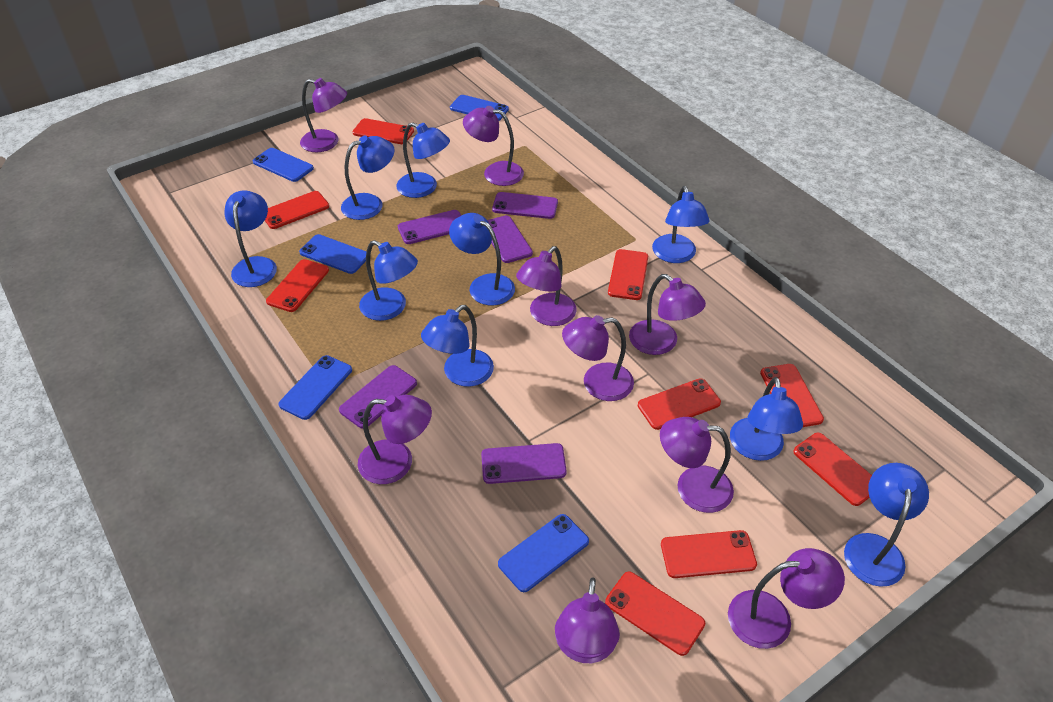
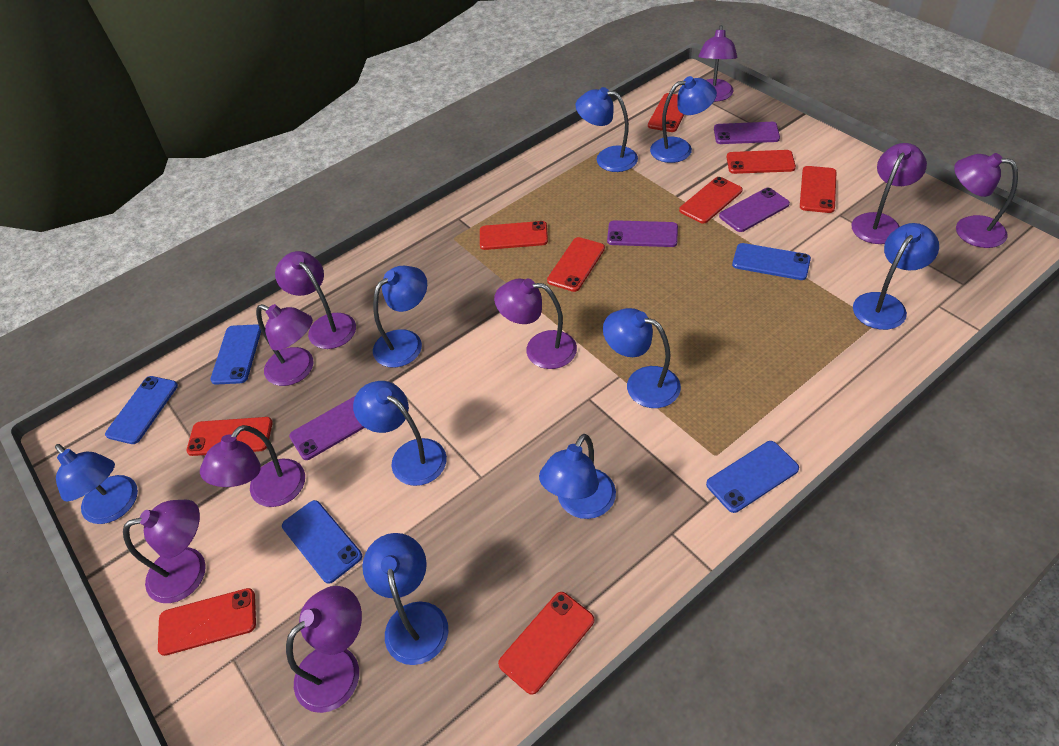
purple phone: 5 -> 4

